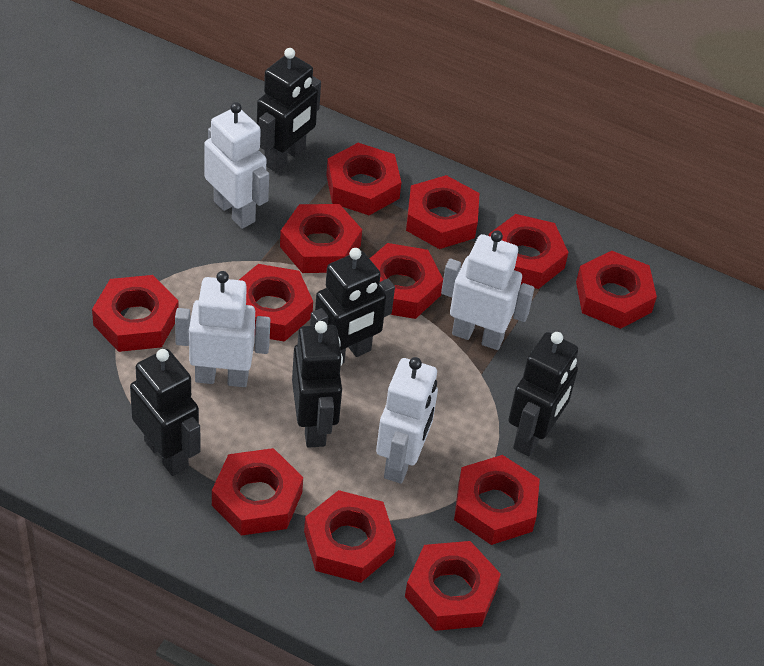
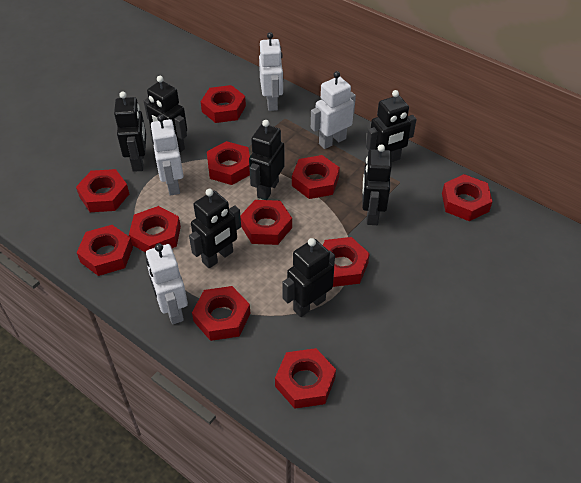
black robot: 5 -> 7
red nut: 12 -> 11

